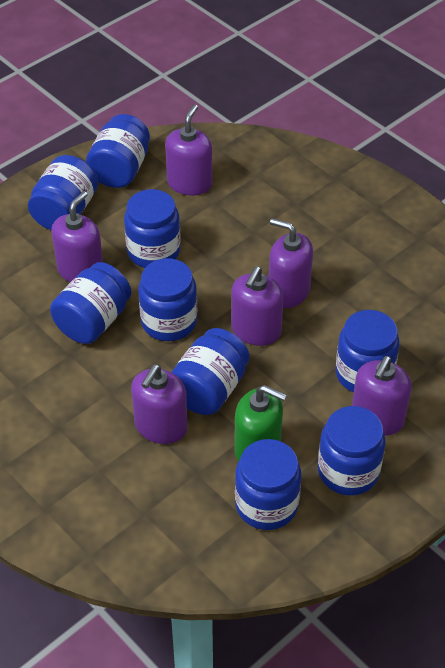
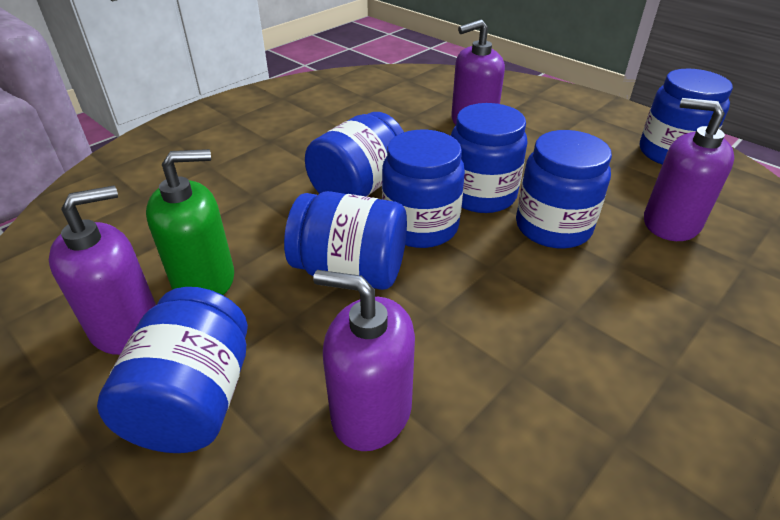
blue jar: 9 -> 7
purple soap dispenser: 6 -> 4

